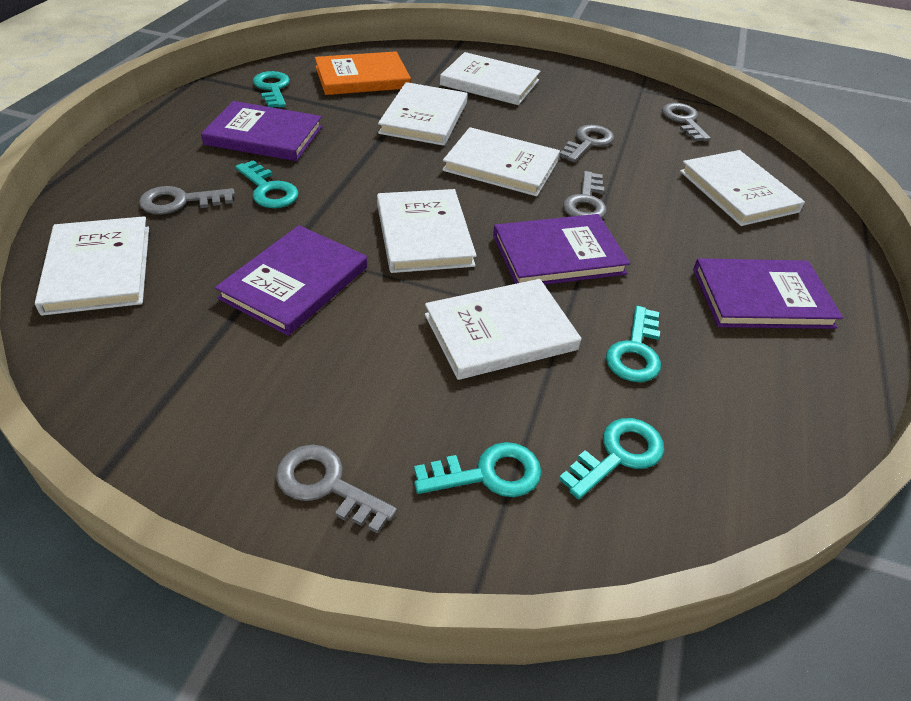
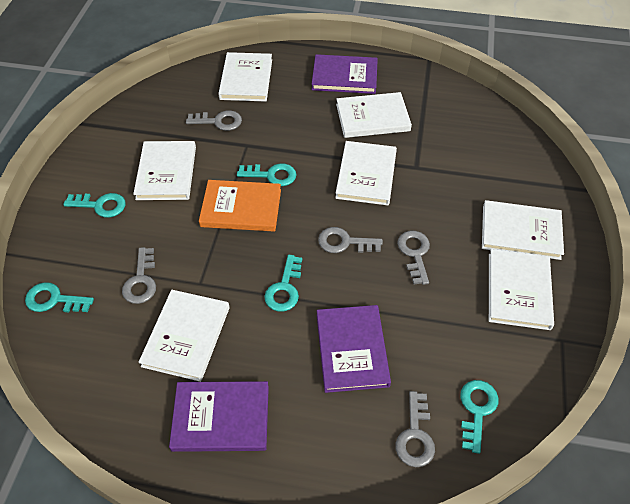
purple book: 4 -> 3

